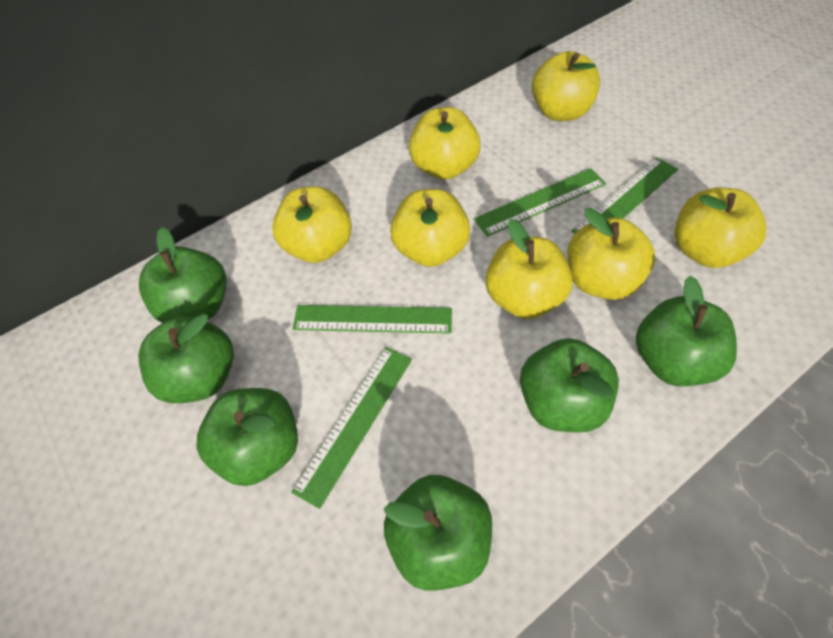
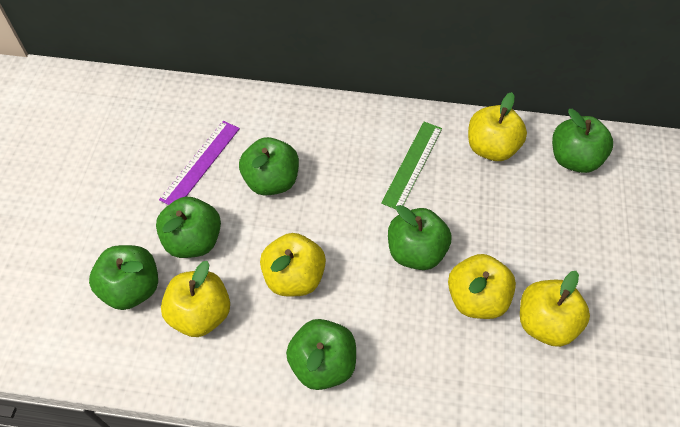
green ruler: 4 -> 1
purple ruler: 0 -> 1
yellow apple: 7 -> 5

